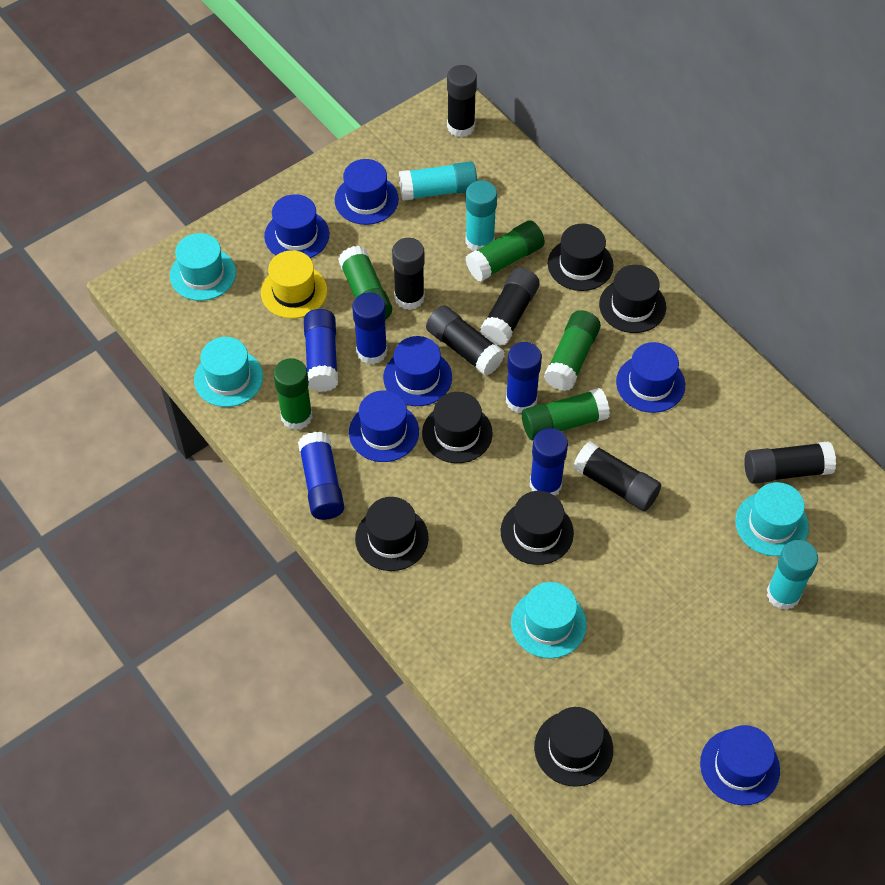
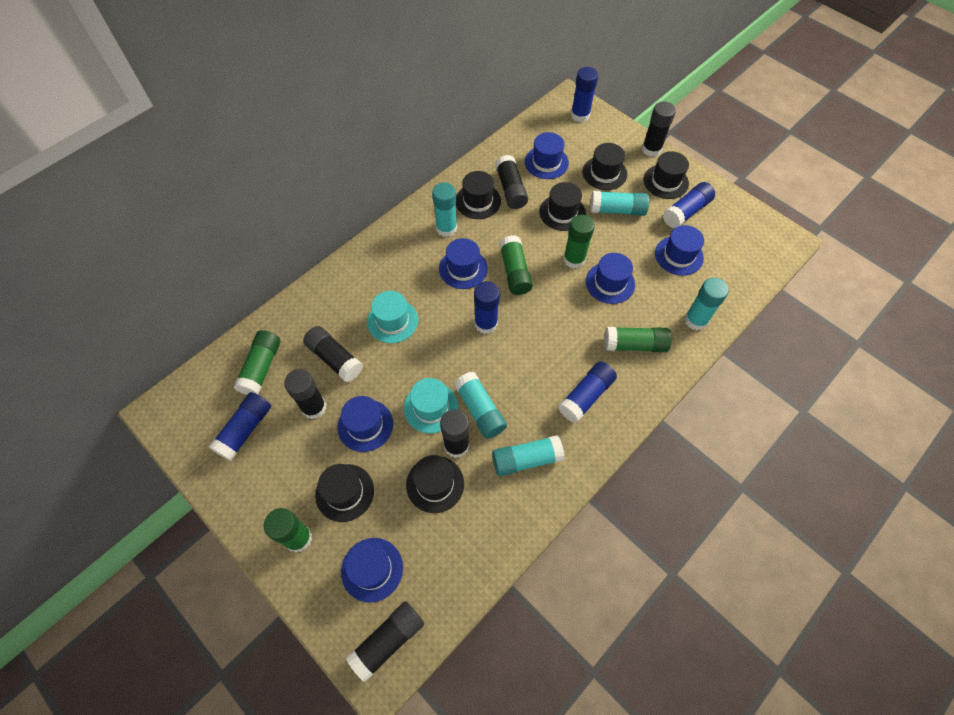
turquoise glue stick: 3 -> 5
turquoise hat: 4 -> 2
yellow hat: 1 -> 0

